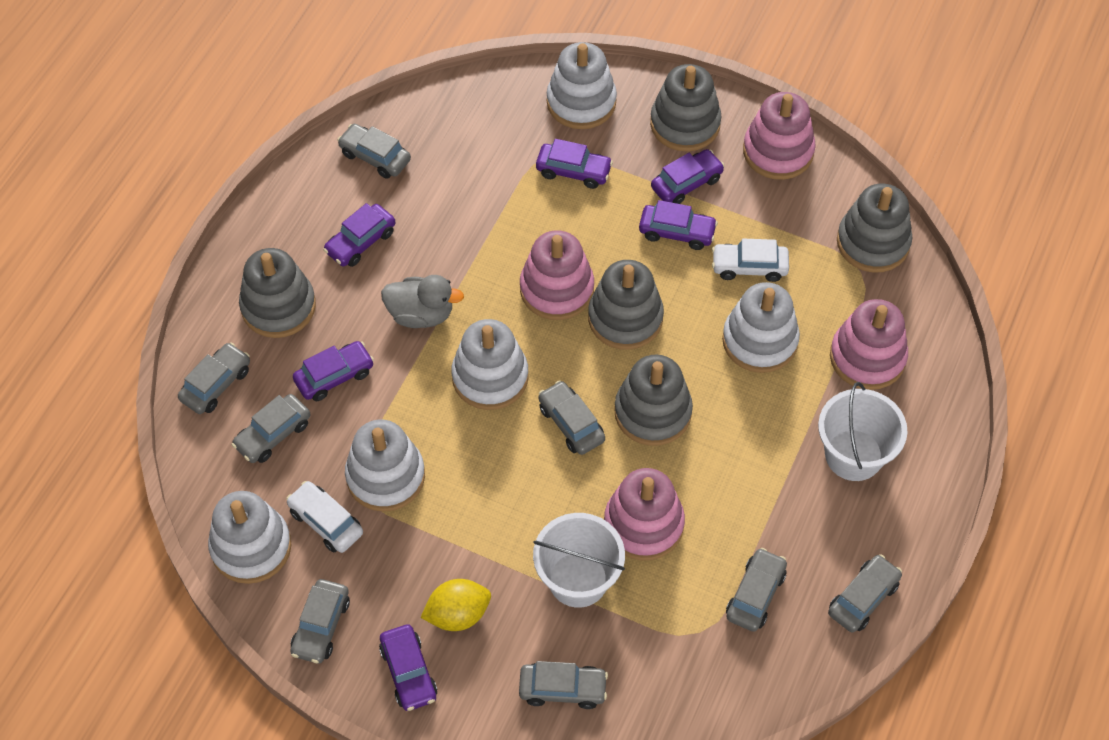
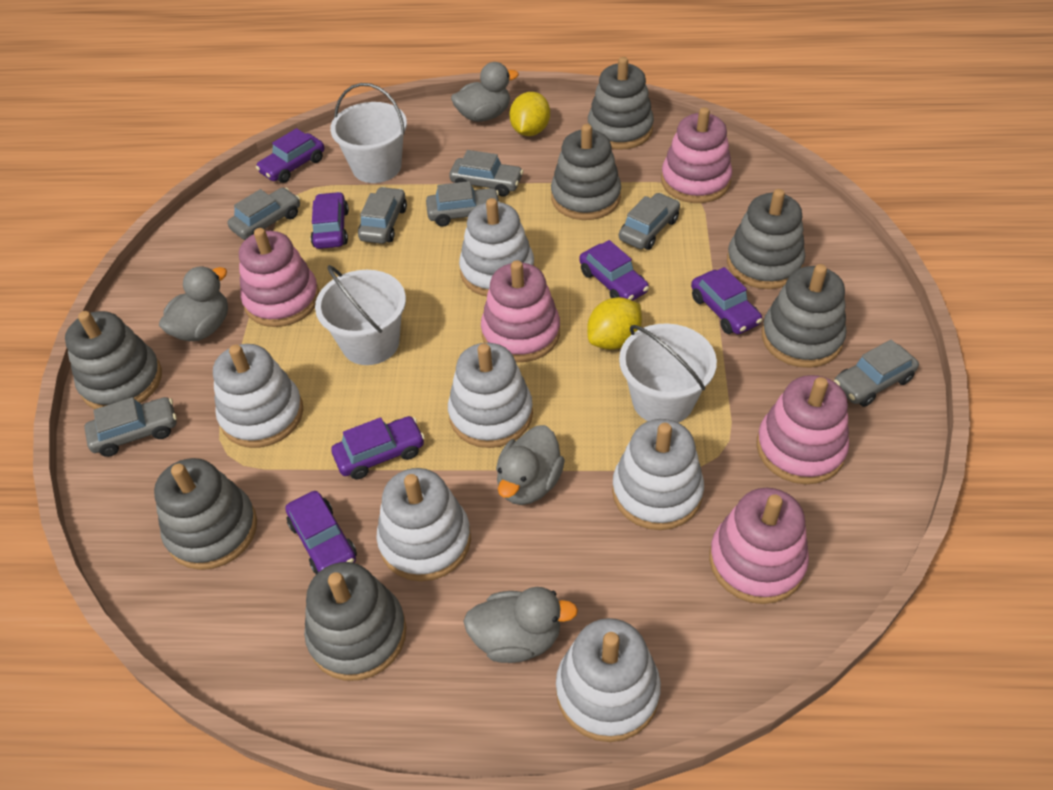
grey car: 8 -> 7
grey duck: 1 -> 4
grey stacking toy: 5 -> 7
pink stacking toy: 4 -> 5
white bucket: 2 -> 3
white car: 2 -> 0
white stacking toy: 5 -> 6
yellow lemon: 1 -> 2

